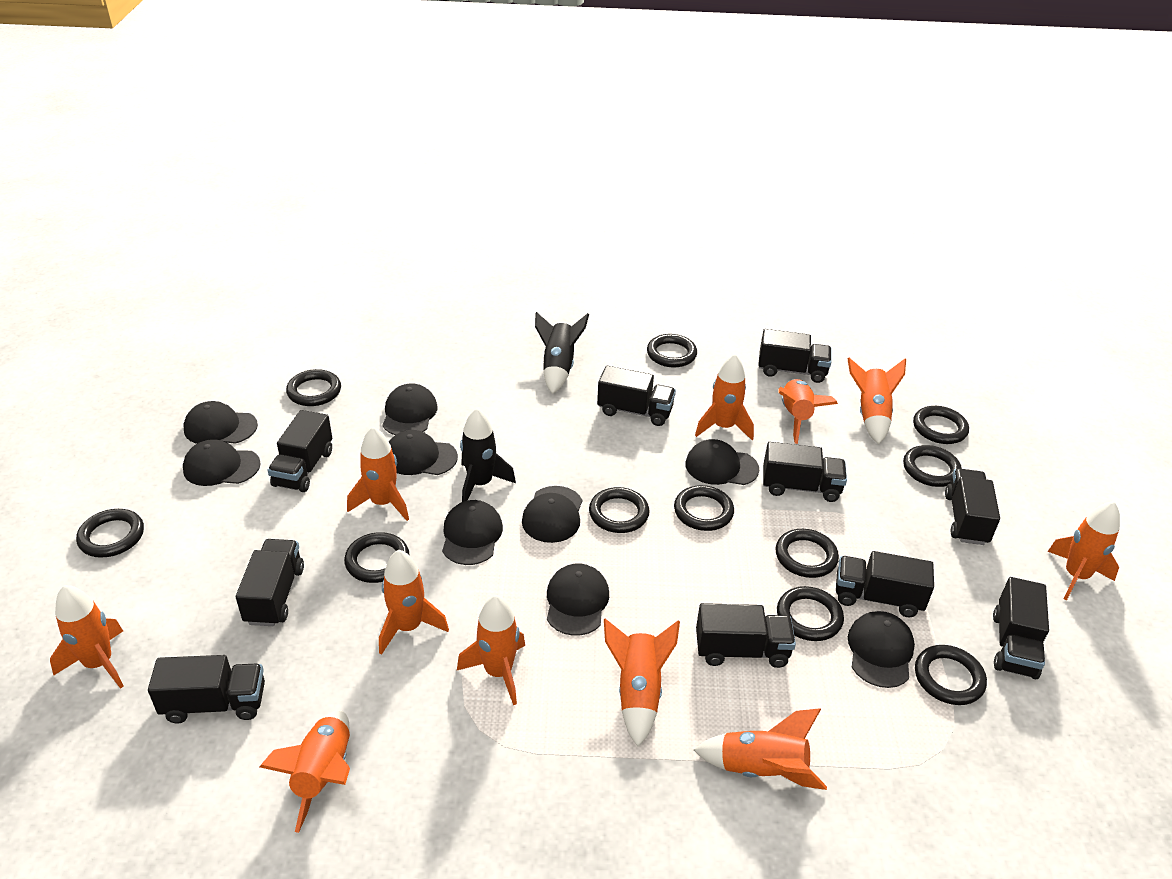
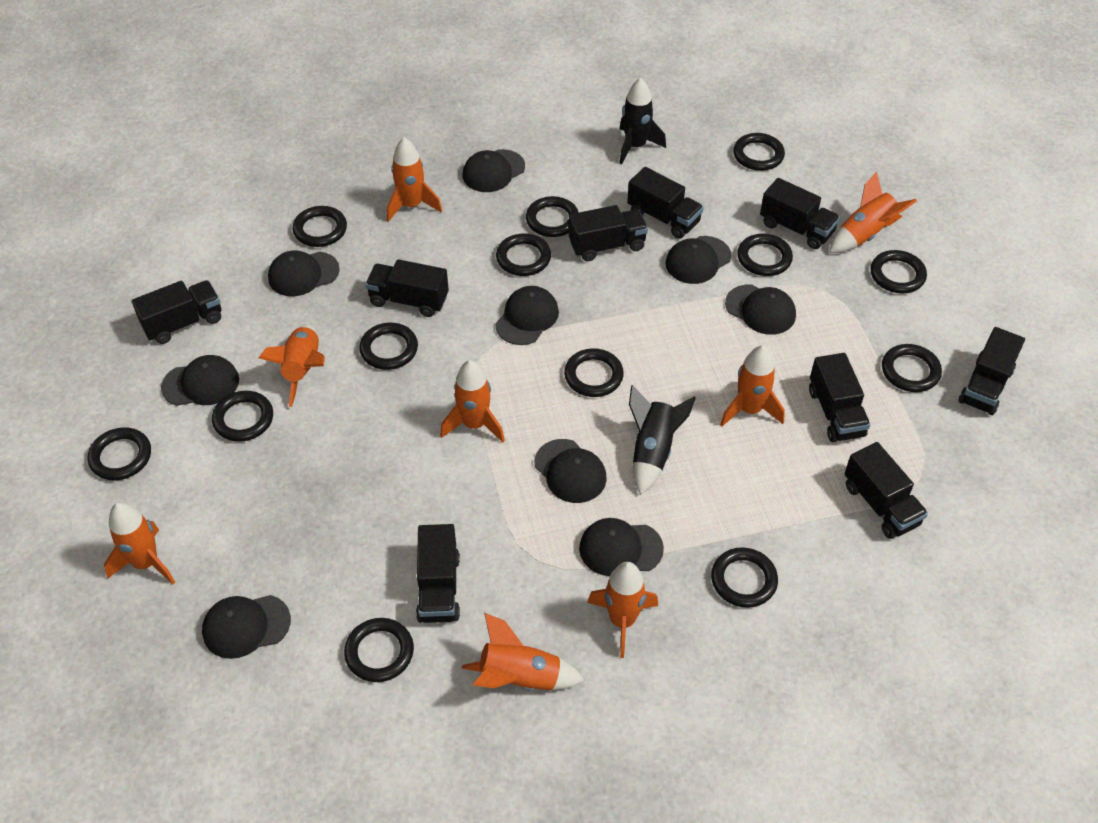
black ring: 11 -> 13
black truck: 10 -> 9
orange rocket: 11 -> 8

